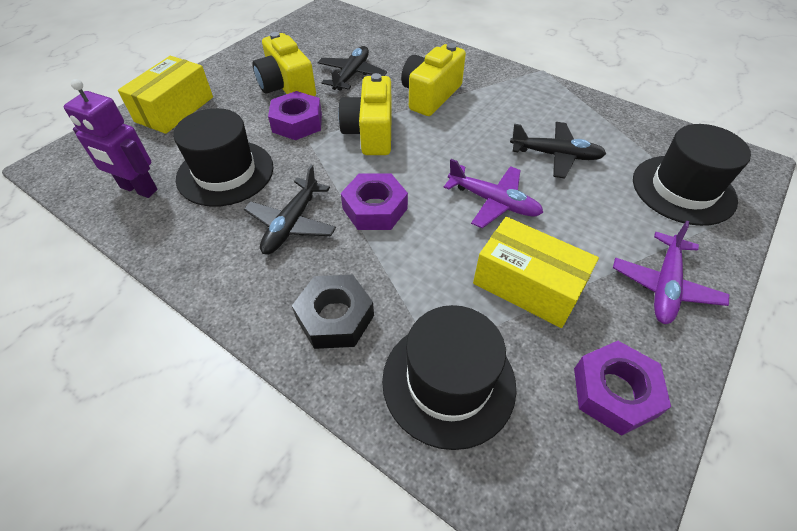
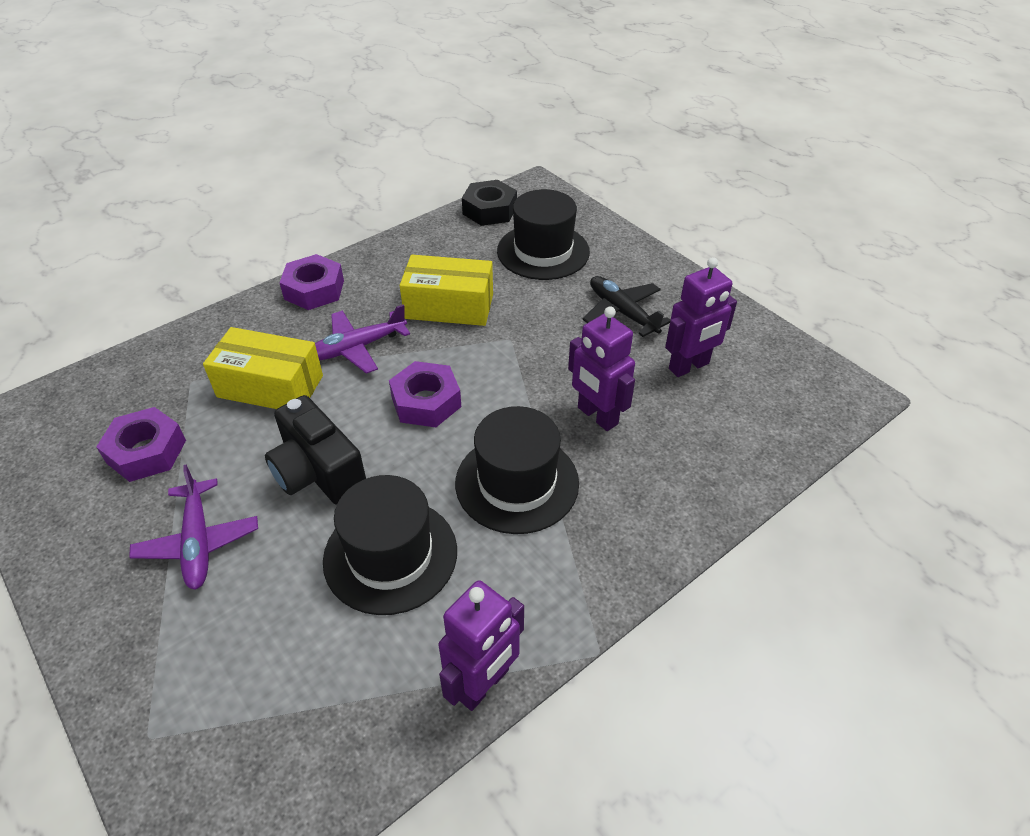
black camera: 0 -> 1
black plane: 3 -> 1
purple robot: 1 -> 3
yellow camera: 3 -> 0

